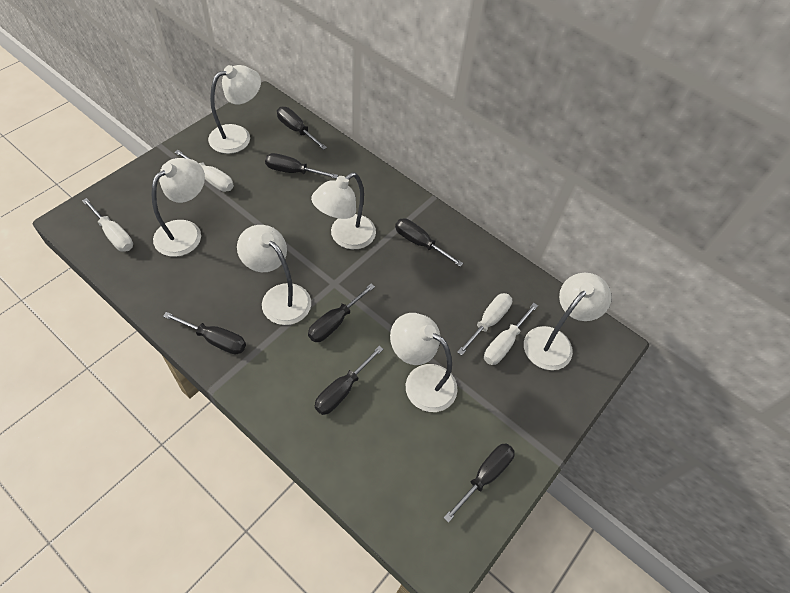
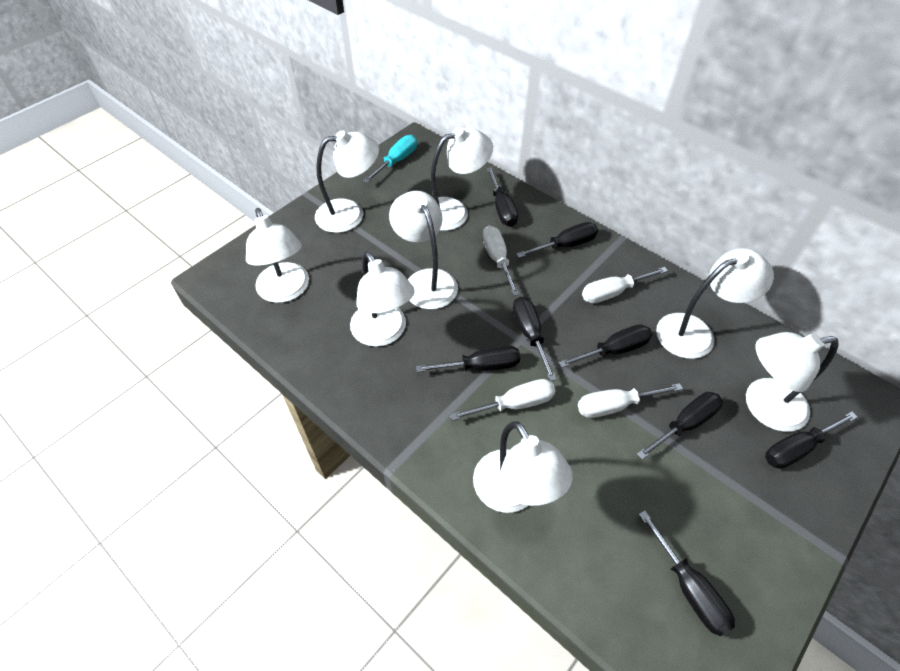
black screwdriver: 7 -> 8
turquoise screwdriver: 0 -> 1
white lamp: 6 -> 8

